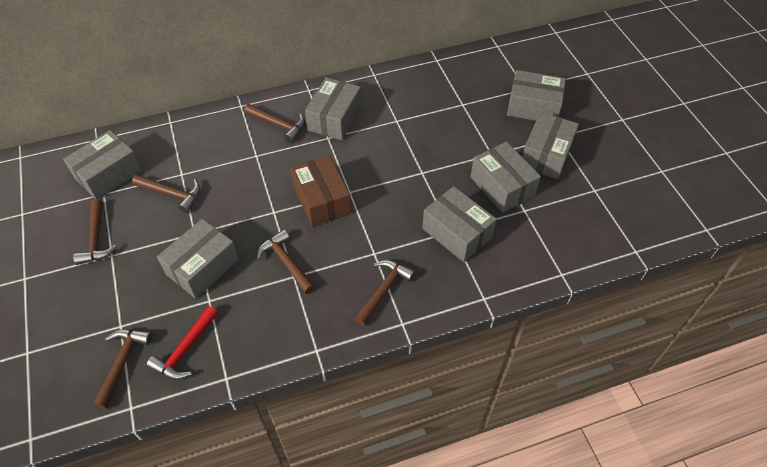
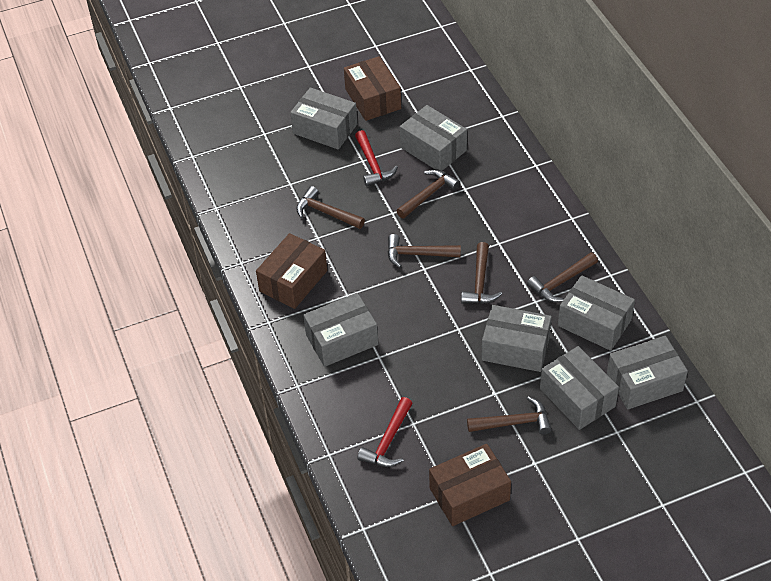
brown box: 1 -> 3
red hammer: 1 -> 2

